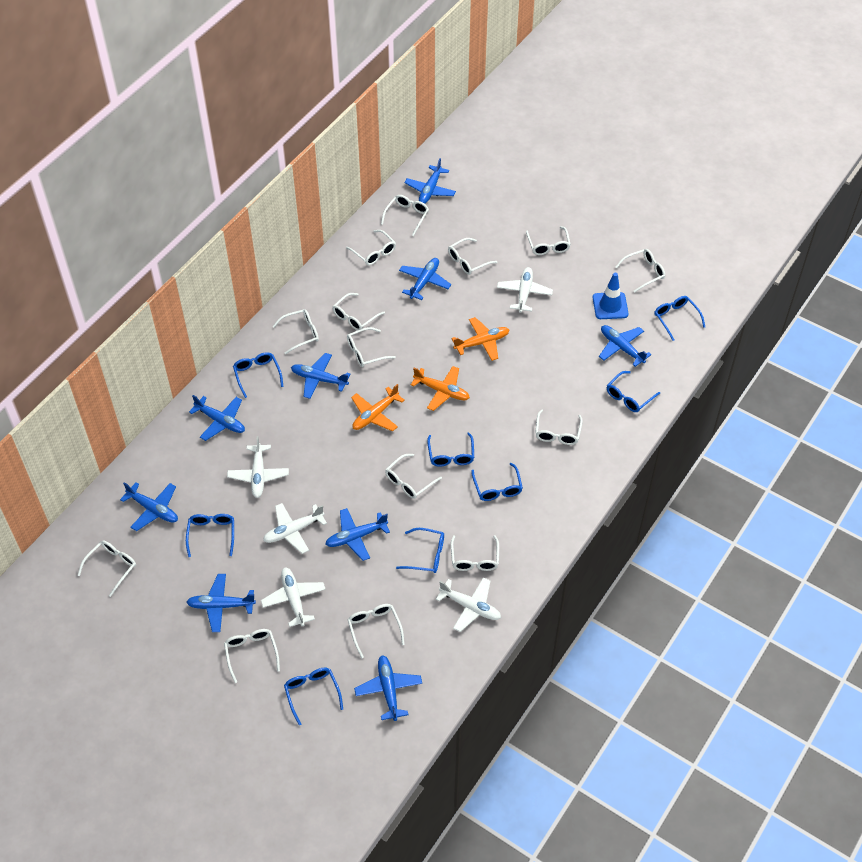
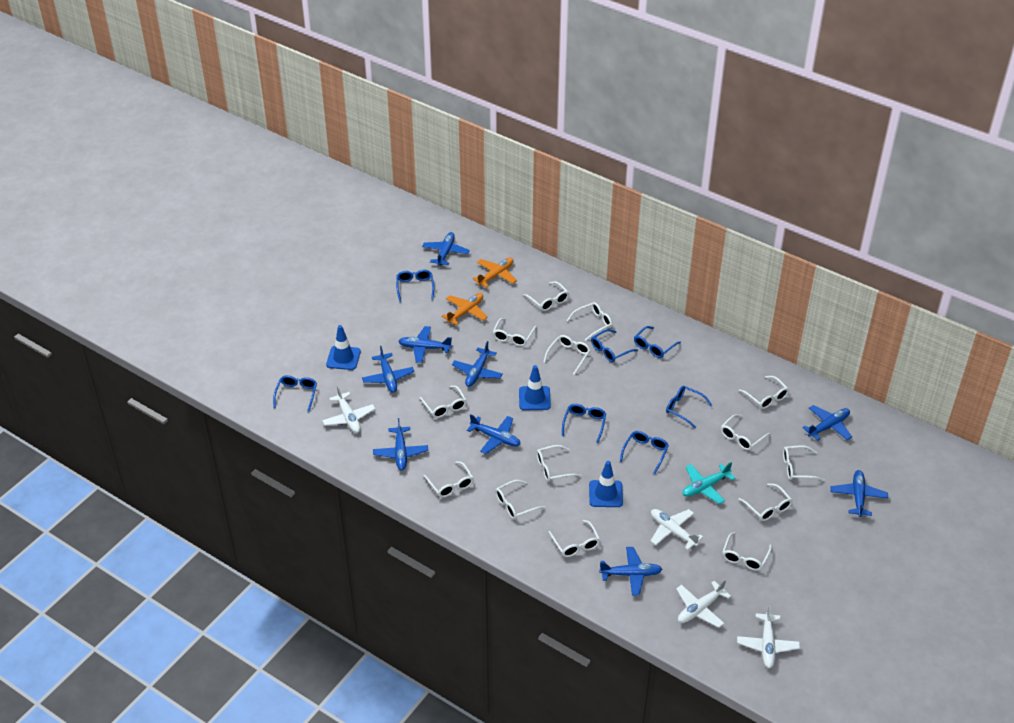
blue glasses: 8 -> 7
blue traffic cone: 1 -> 3
orange plane: 3 -> 2
turquoise plane: 0 -> 1
white plane: 5 -> 4

